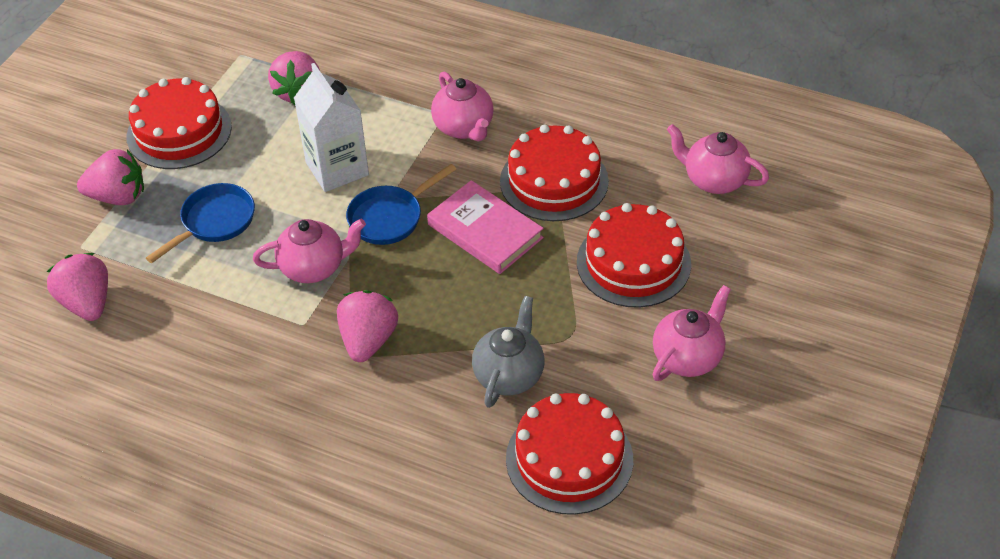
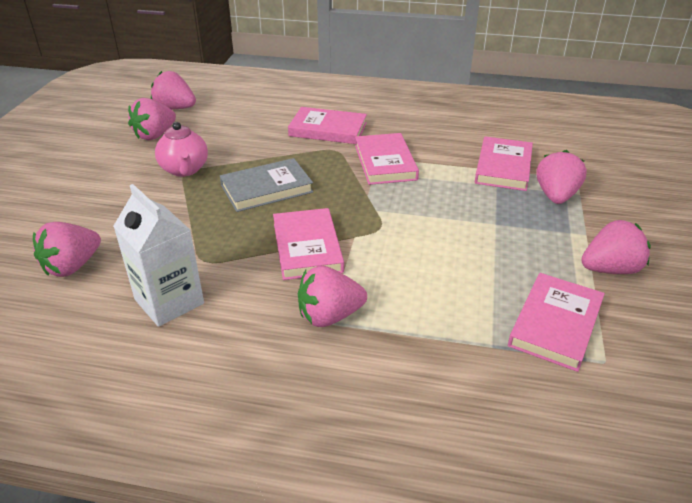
blue pan: 2 -> 0
grey book: 0 -> 1
grey teapot: 1 -> 0
pink book: 1 -> 5
pink strawberry: 4 -> 6
pink teapot: 4 -> 1
red cake: 4 -> 0

